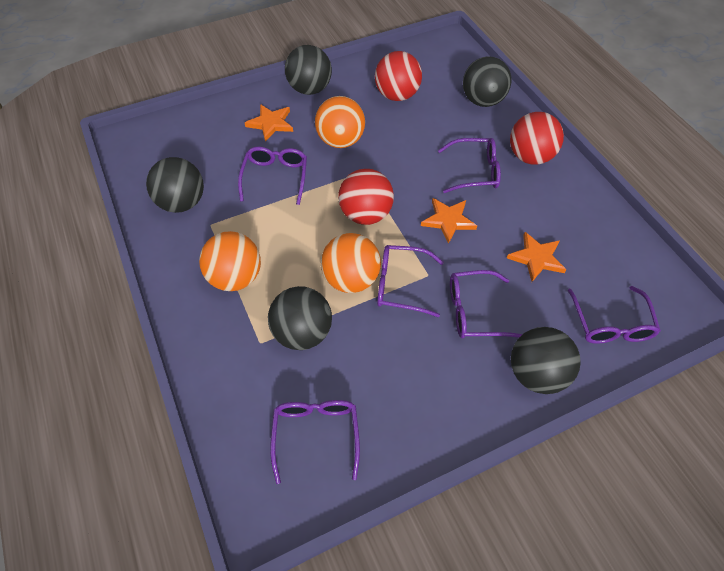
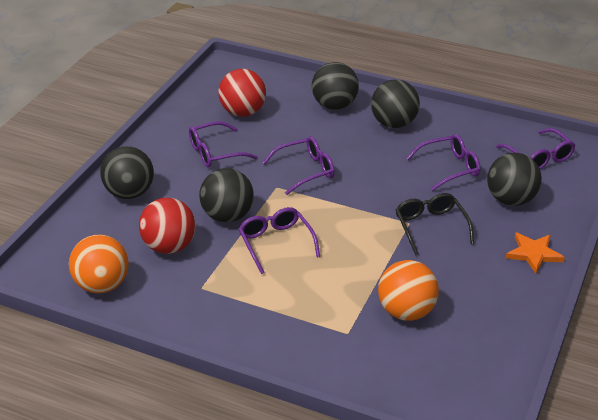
black glasses: 0 -> 1
orange ball: 3 -> 2
orange star: 3 -> 1
purple glasses: 6 -> 5
red ball: 3 -> 2

